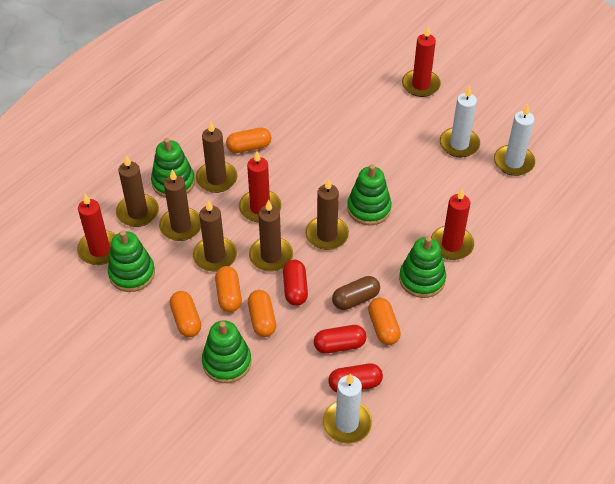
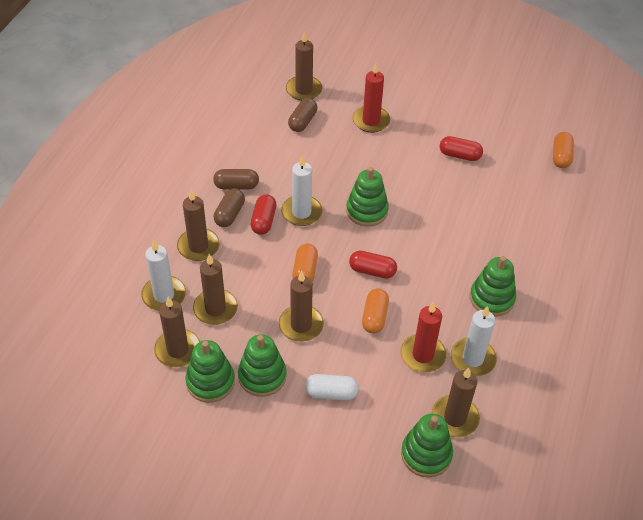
brown capsule: 1 -> 3
orange capsule: 5 -> 3
red candle: 4 -> 2
white capsule: 0 -> 1

